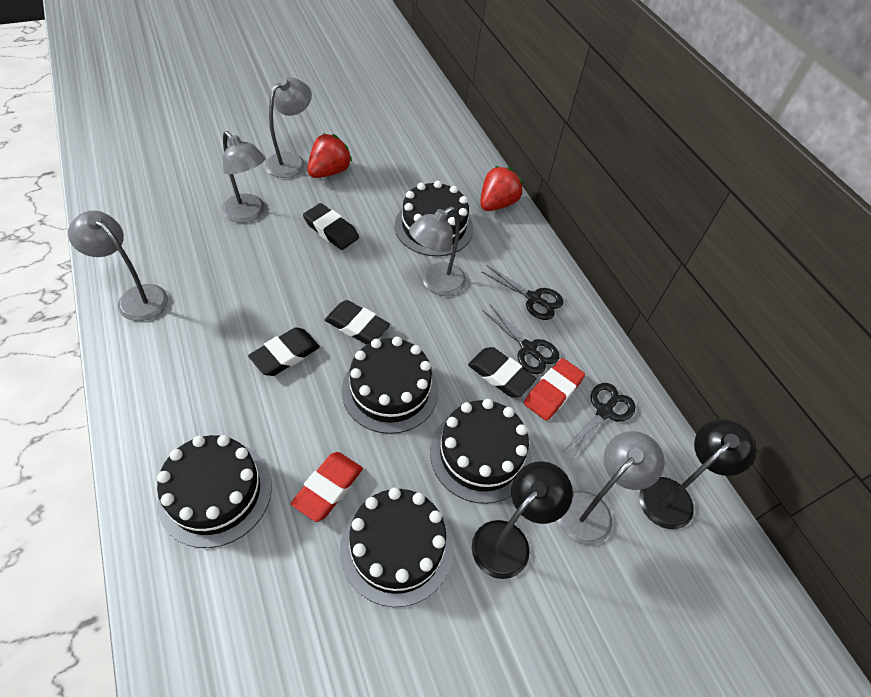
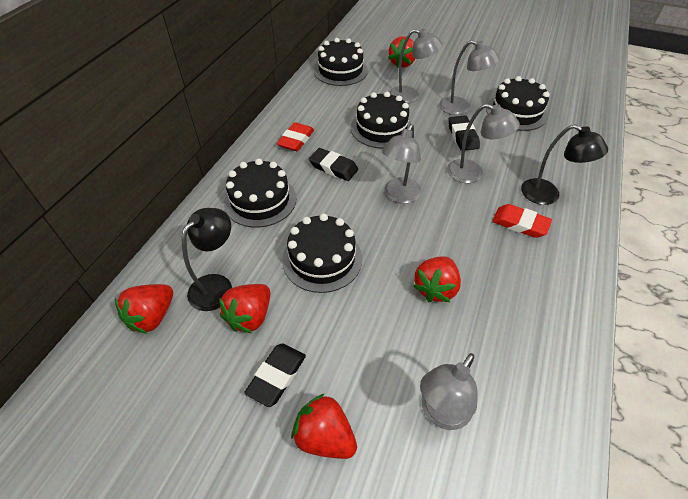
black eraser: 4 -> 3
black scissors: 3 -> 0
red strawberry: 2 -> 5

